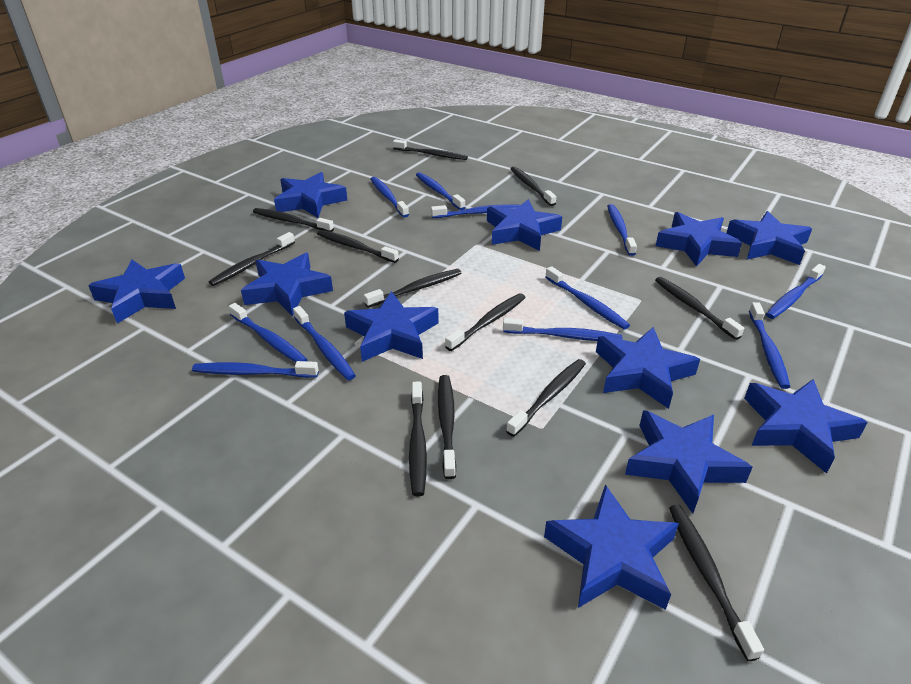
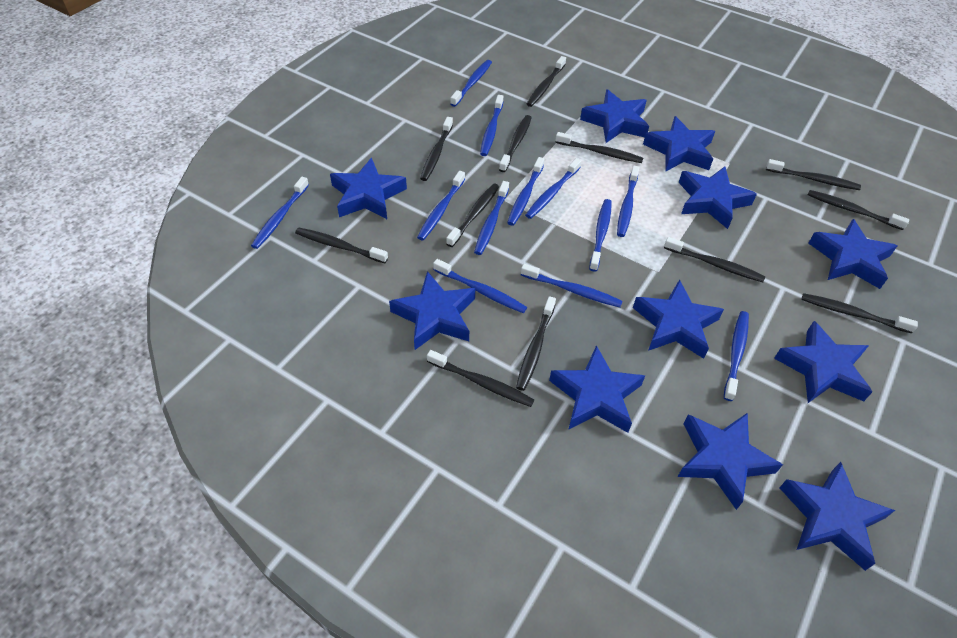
blue toothbrush: 11 -> 12

